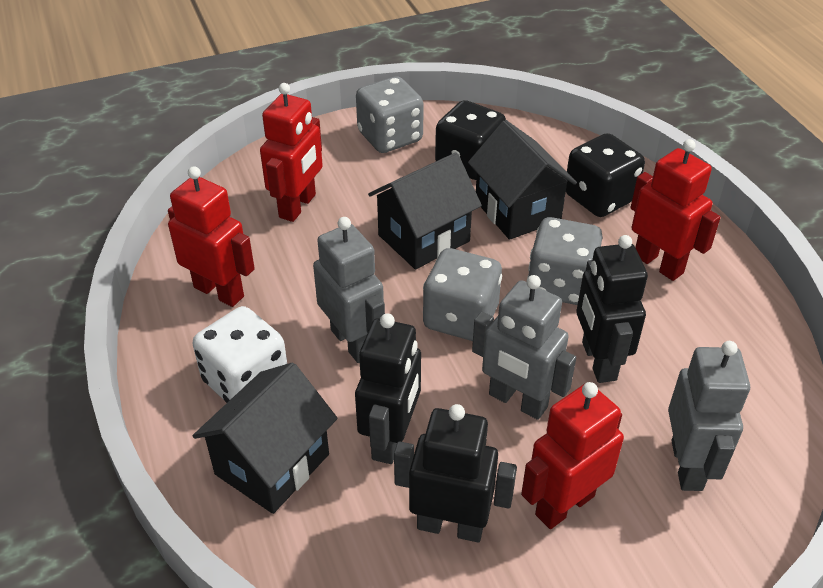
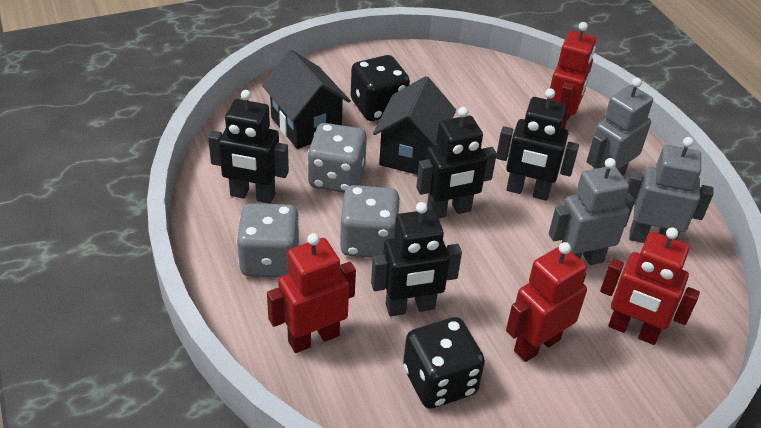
black house: 3 -> 2
black robot: 3 -> 4
white dice: 1 -> 0

